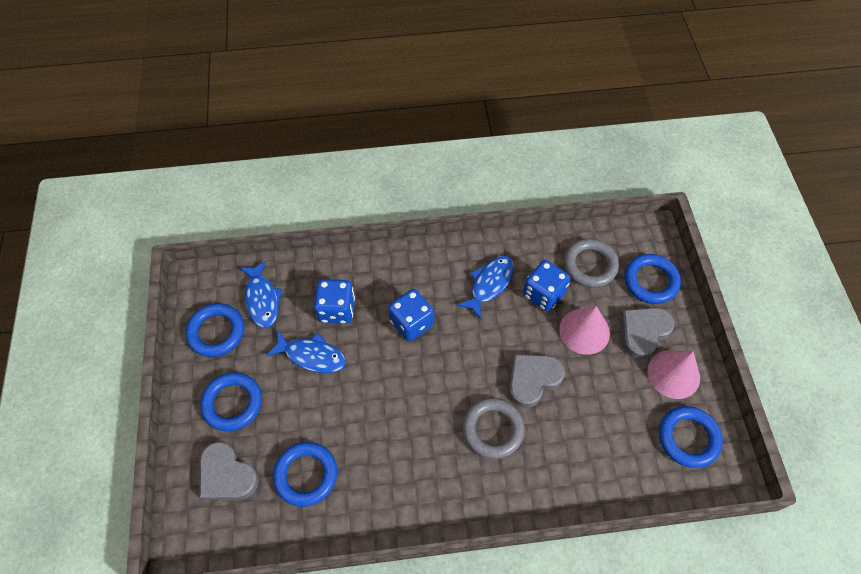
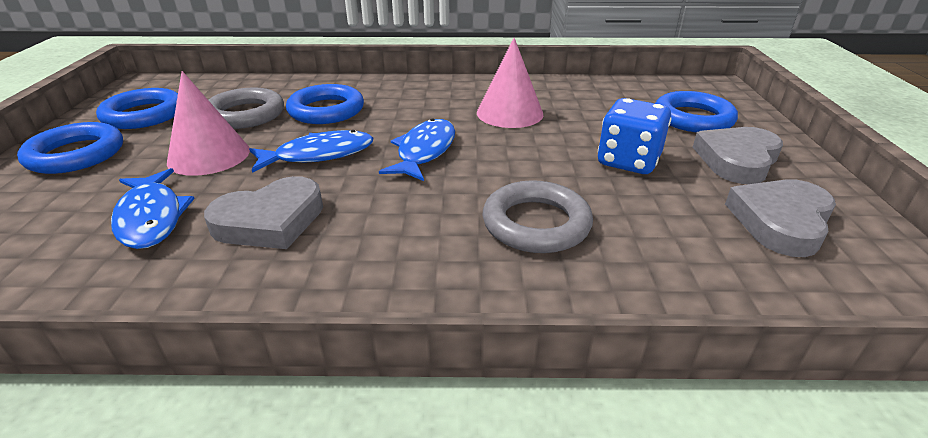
blue dice: 3 -> 1
blue ring: 5 -> 4

